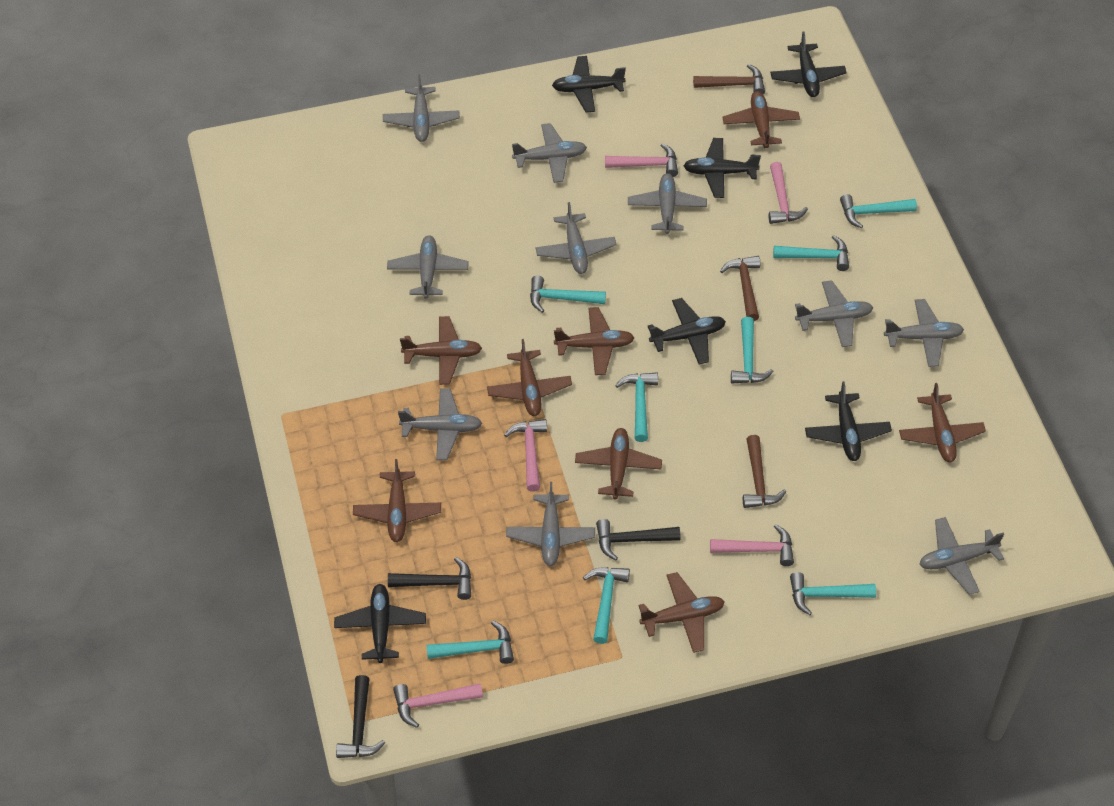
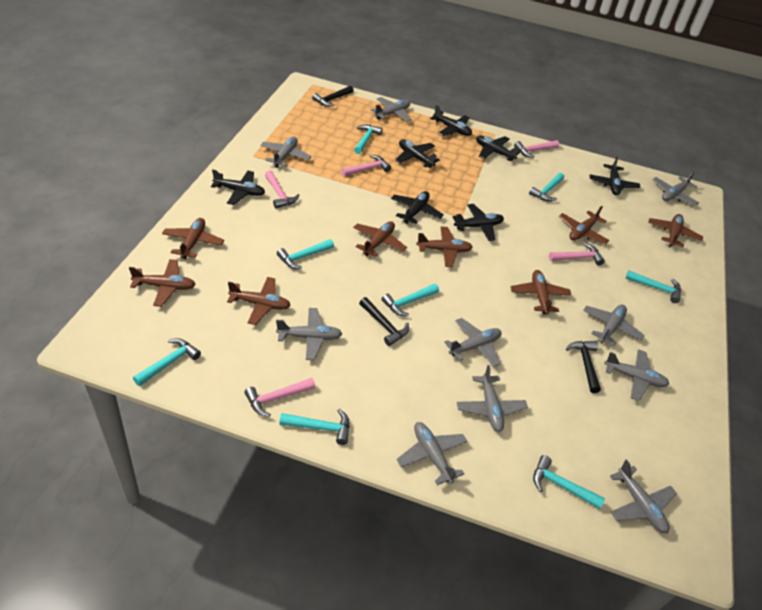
black plane: 6 -> 7
brown hammer: 3 -> 0

